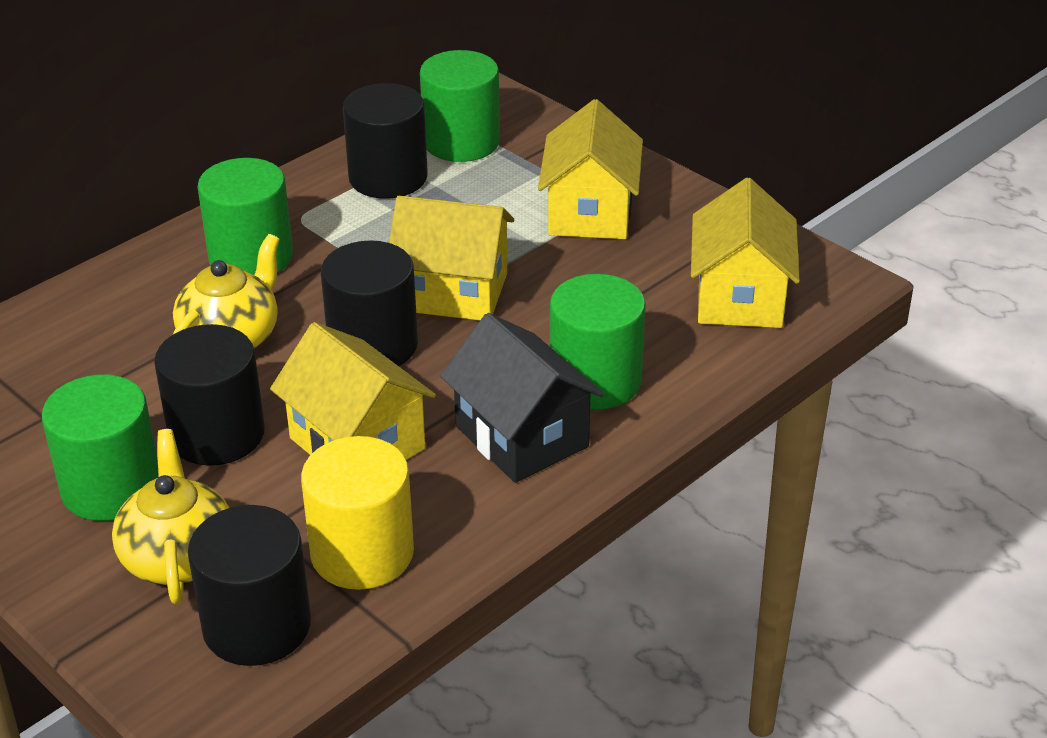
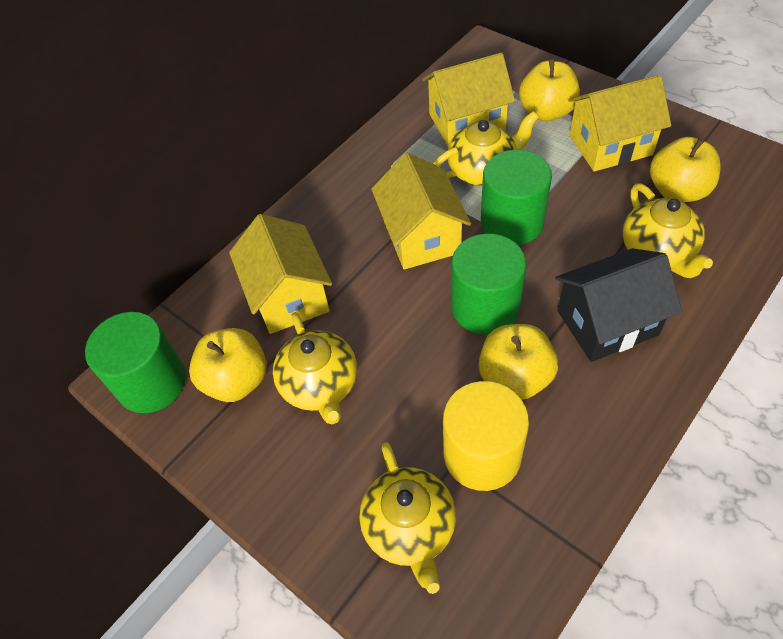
black cylinder: 4 -> 0
green cylinder: 4 -> 3
yellow apple: 0 -> 4
yellow teapot: 2 -> 4

